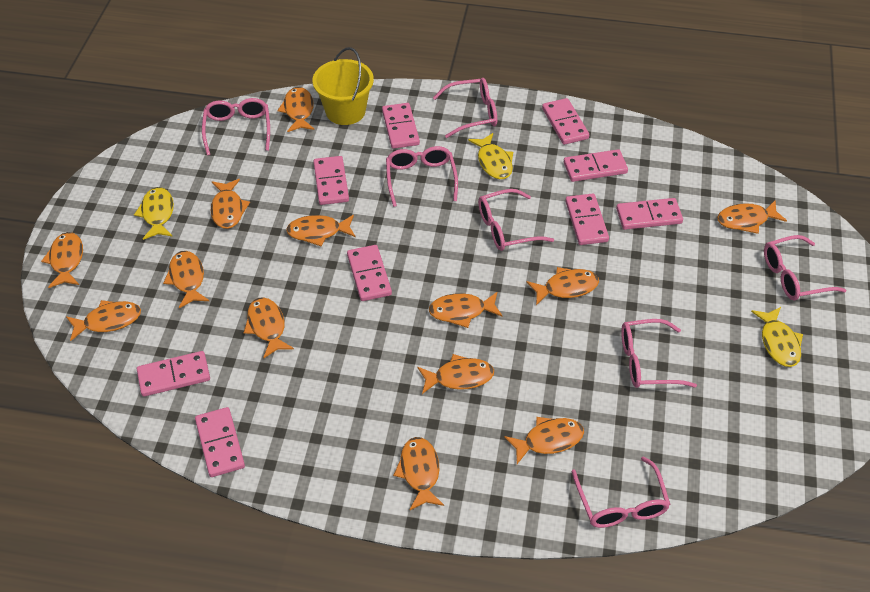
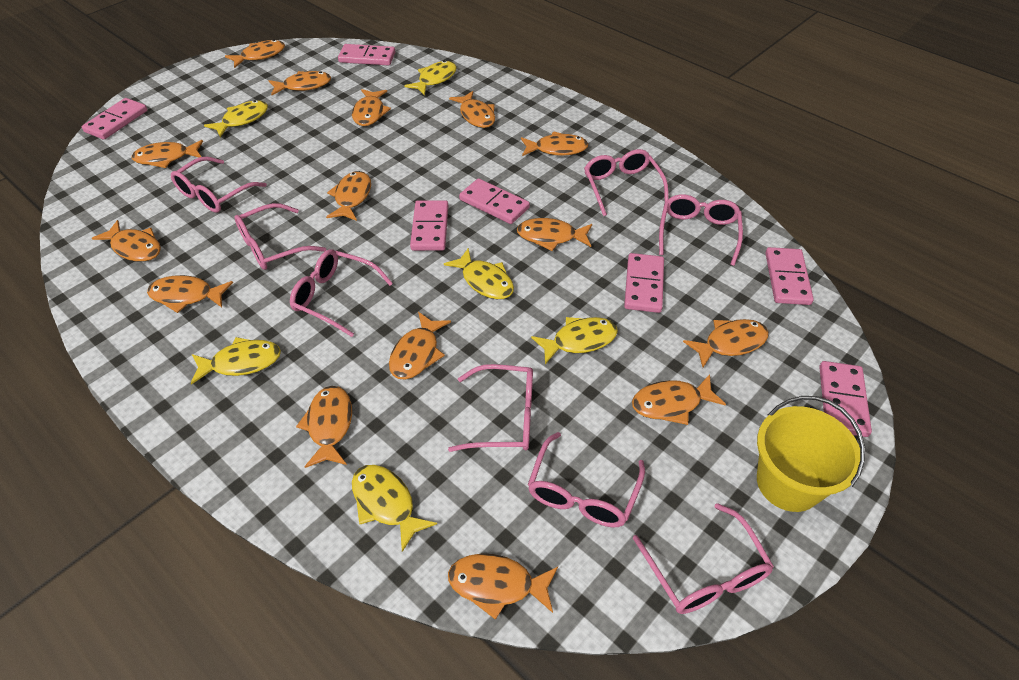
orange fish: 13 -> 15
pink domino: 9 -> 7
pink glasses: 7 -> 8
yellow fish: 3 -> 6

